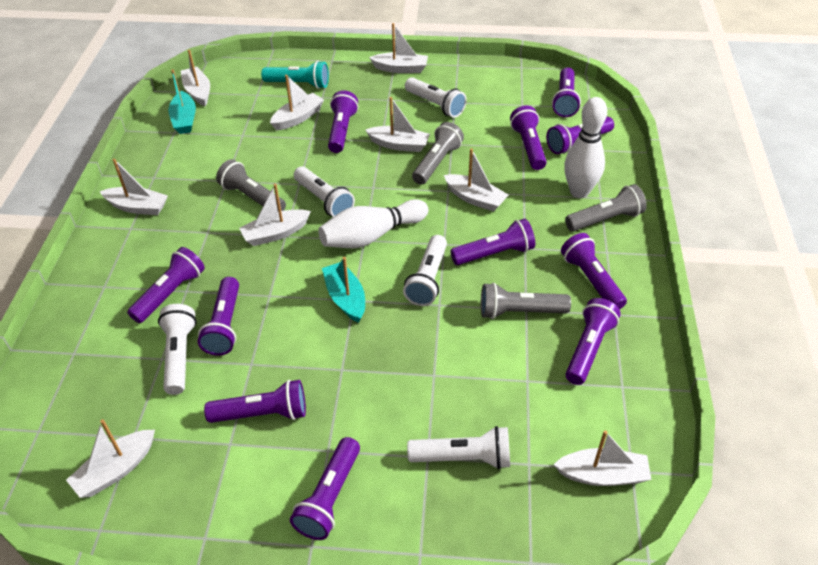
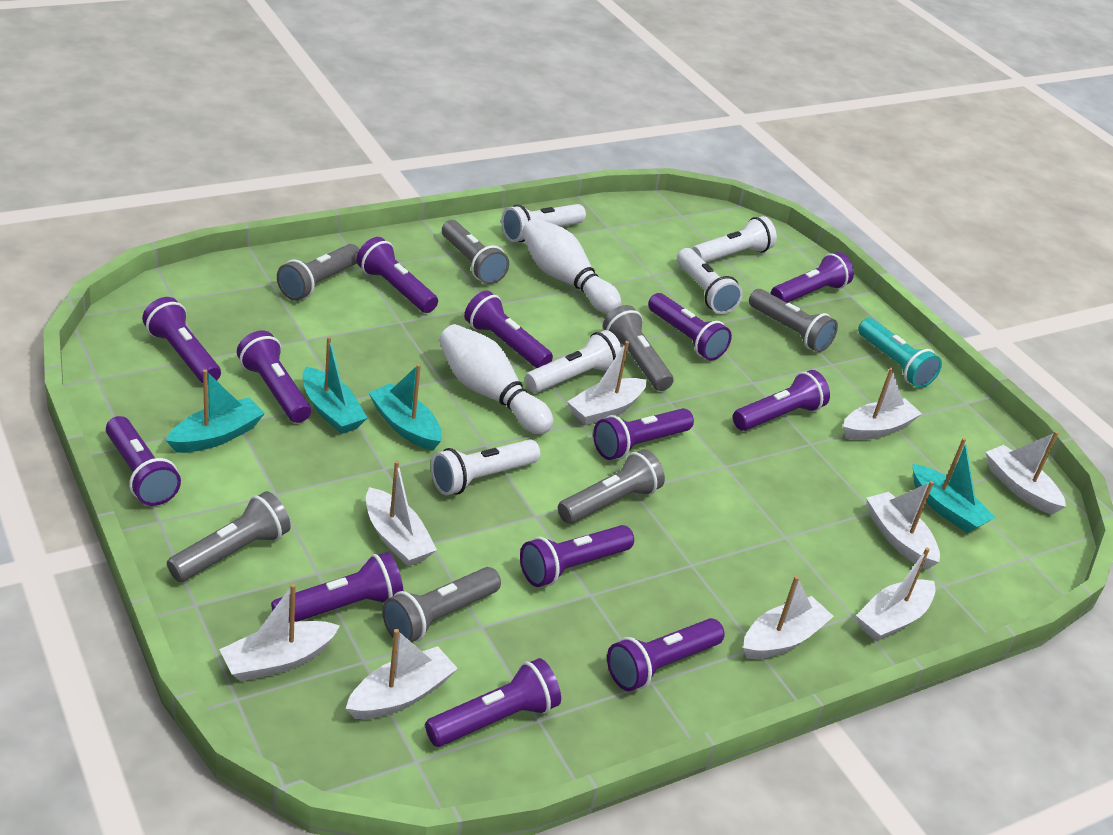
grey flashlight: 4 -> 7
purple flashlight: 11 -> 13
turquoise boat: 2 -> 4

